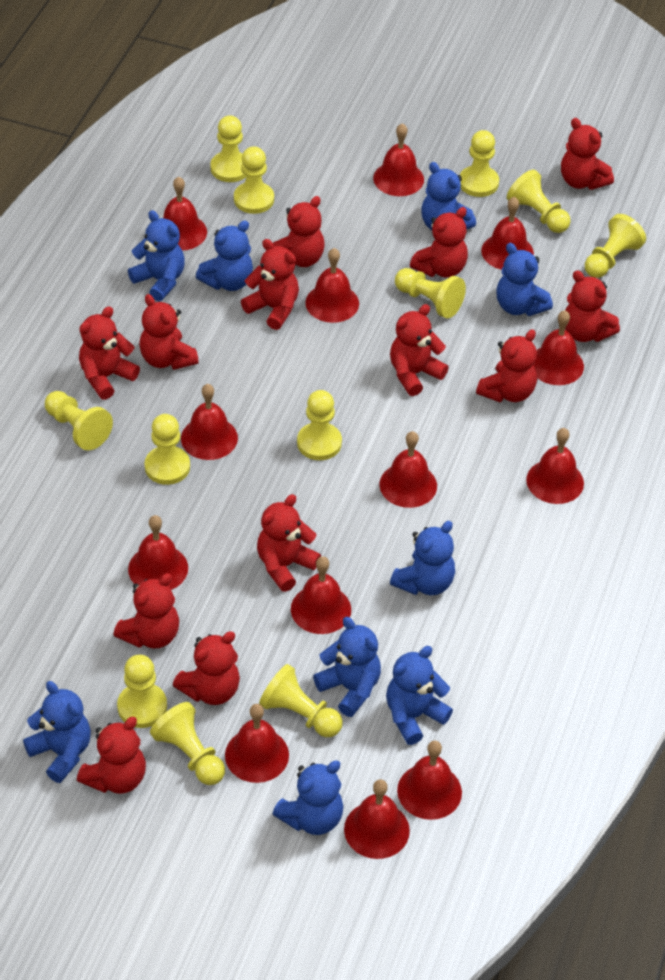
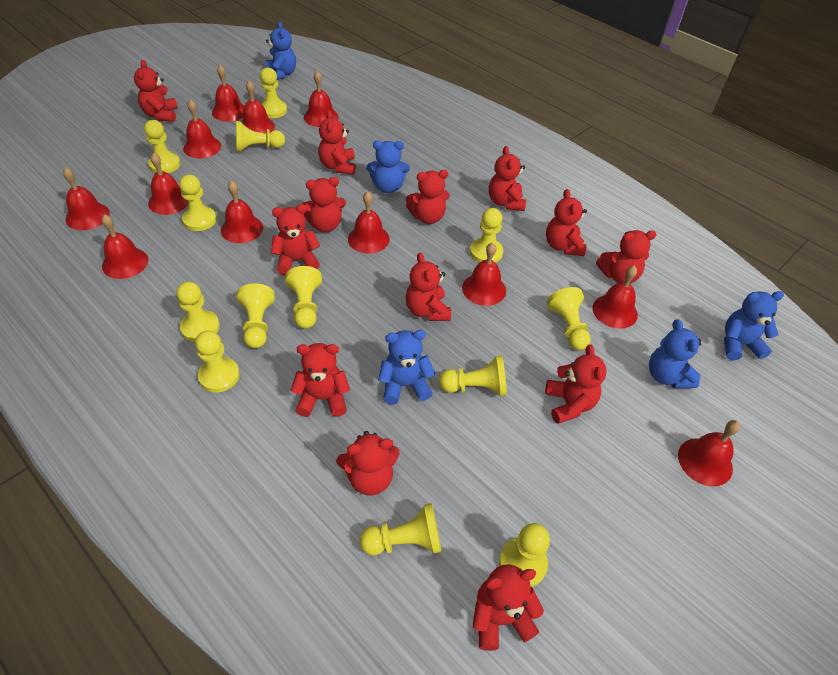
blue teddy bear: 9 -> 5
red bell: 13 -> 12
yellow pawn: 12 -> 13

